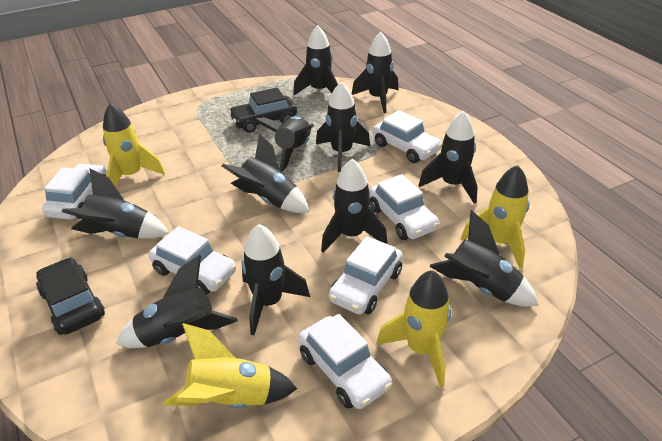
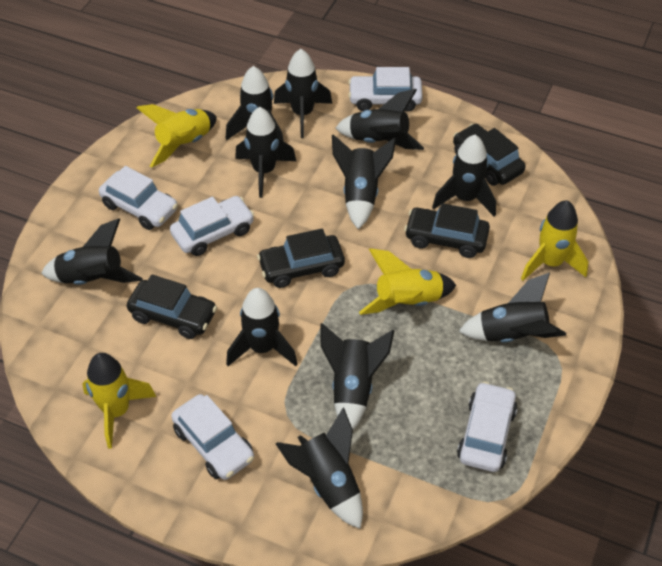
black car: 2 -> 4
white car: 6 -> 5

